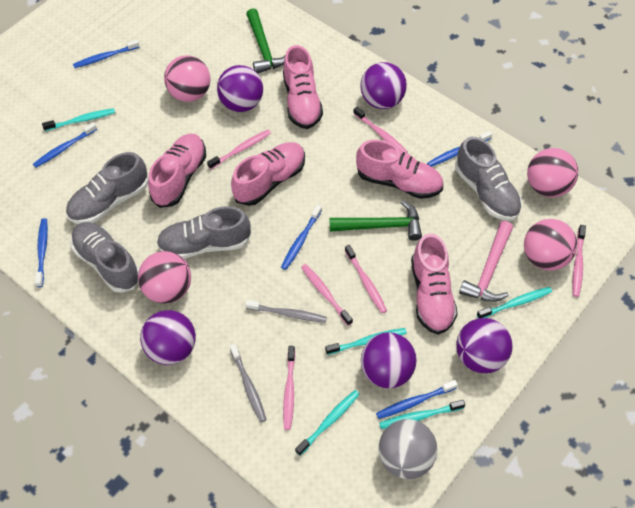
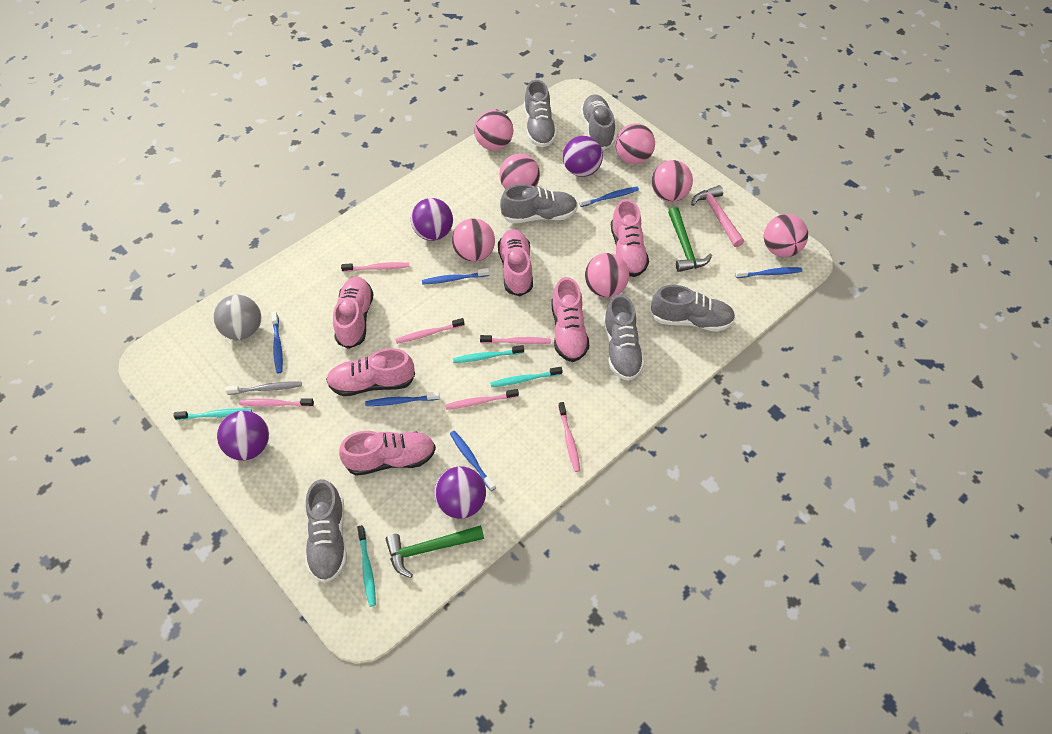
grey shoe: 4 -> 6
grey toothbrush: 2 -> 1
pink ball: 4 -> 7
pink shoe: 5 -> 6
purple ball: 5 -> 4
turquoise toothbrush: 5 -> 4

